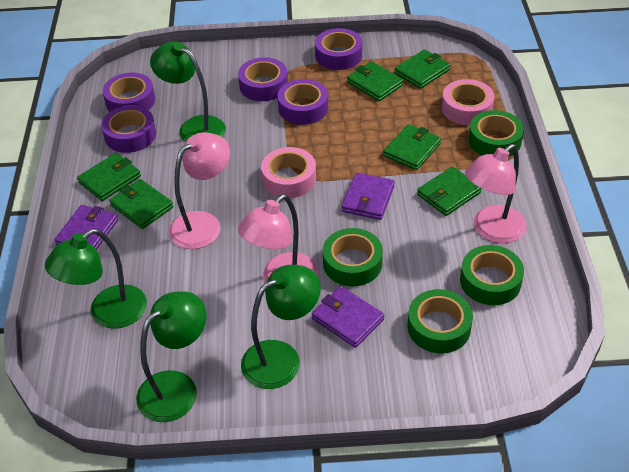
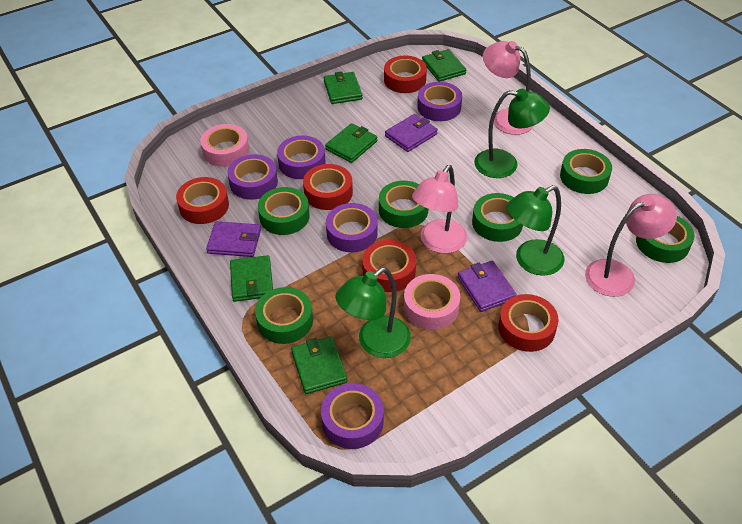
green lamp: 4 -> 3
green tape: 4 -> 6
green wallet: 6 -> 5
red tape: 0 -> 5

